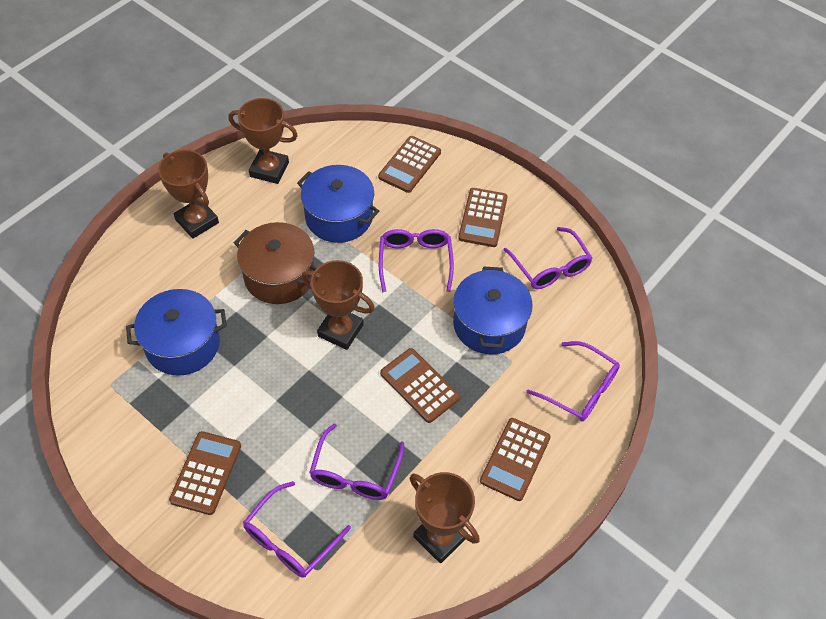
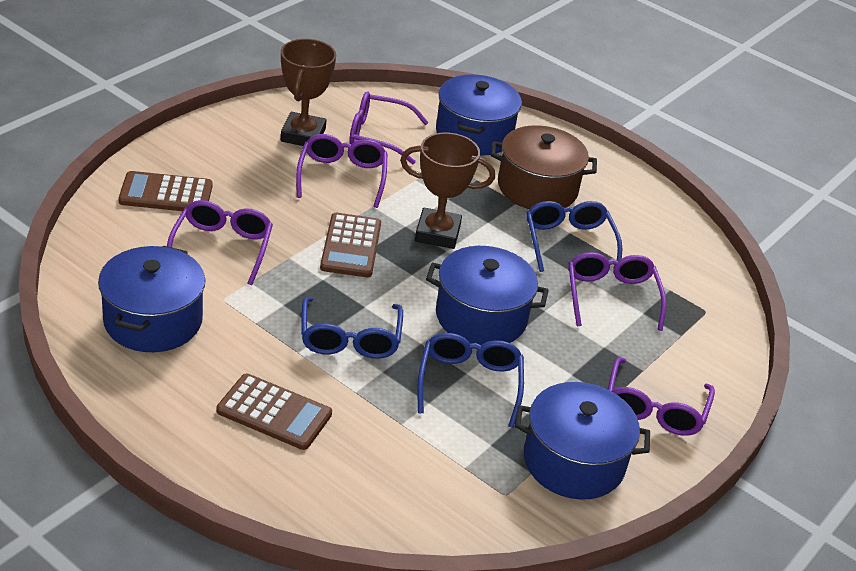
blue glasses: 0 -> 3
blue pot: 3 -> 4
brown calculator: 5 -> 3
brown trophy: 4 -> 2

